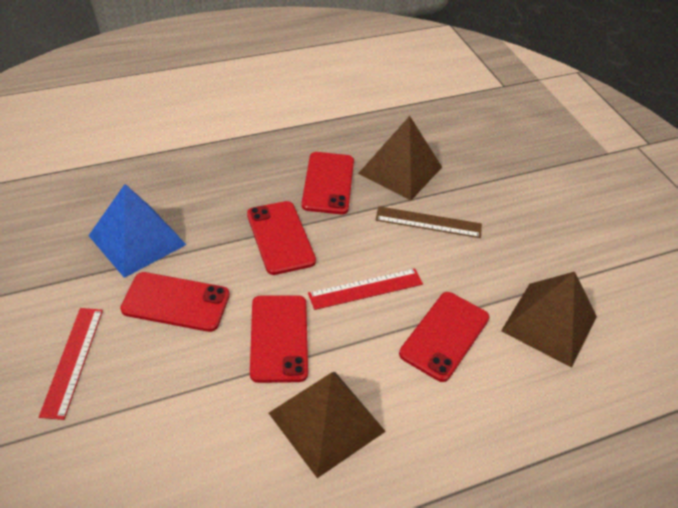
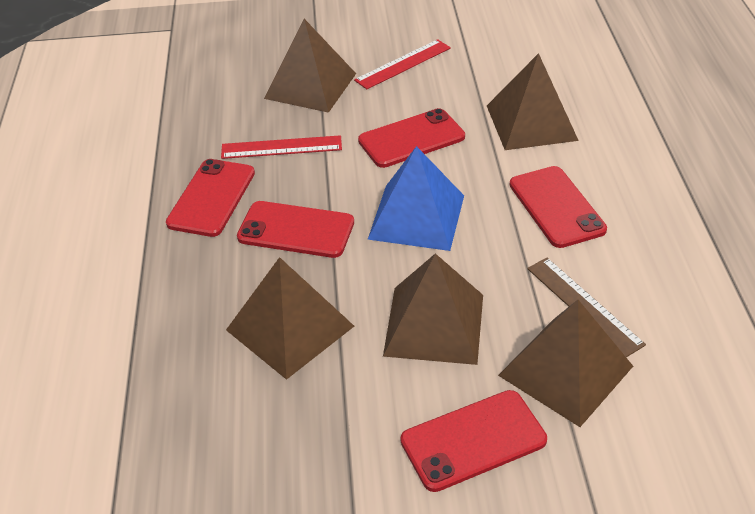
brown pyramid: 3 -> 5

